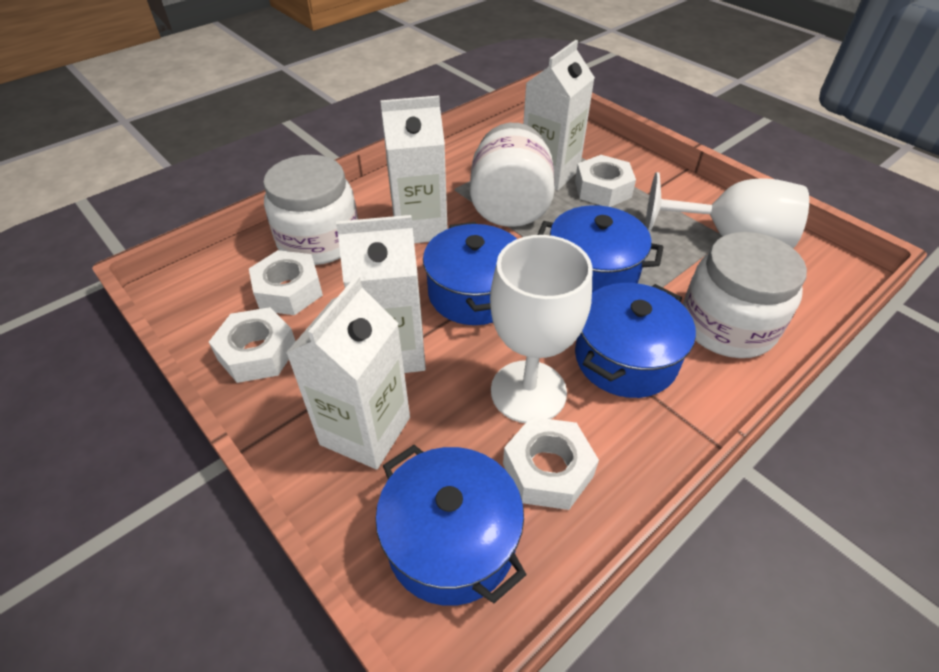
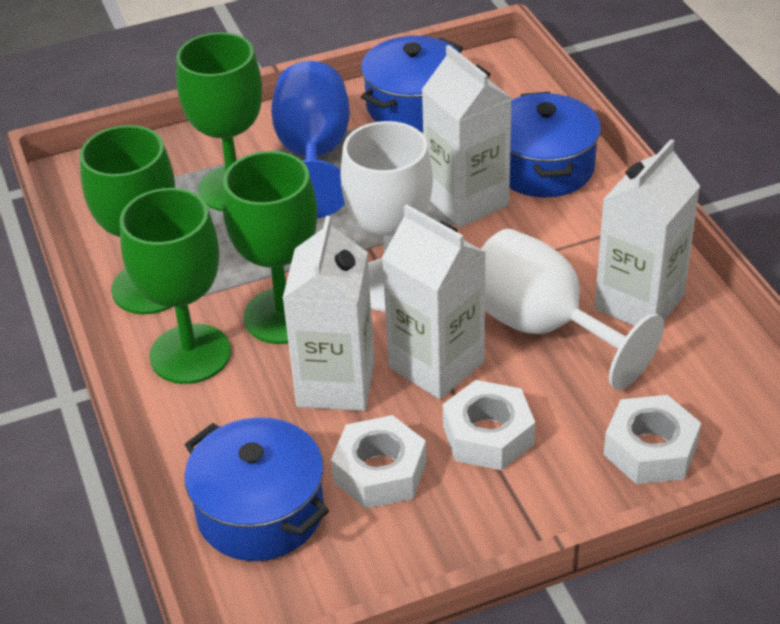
blue goblet: 0 -> 1
blue pot: 4 -> 3
green goblet: 0 -> 4
white jar: 3 -> 0
white nut: 4 -> 3

